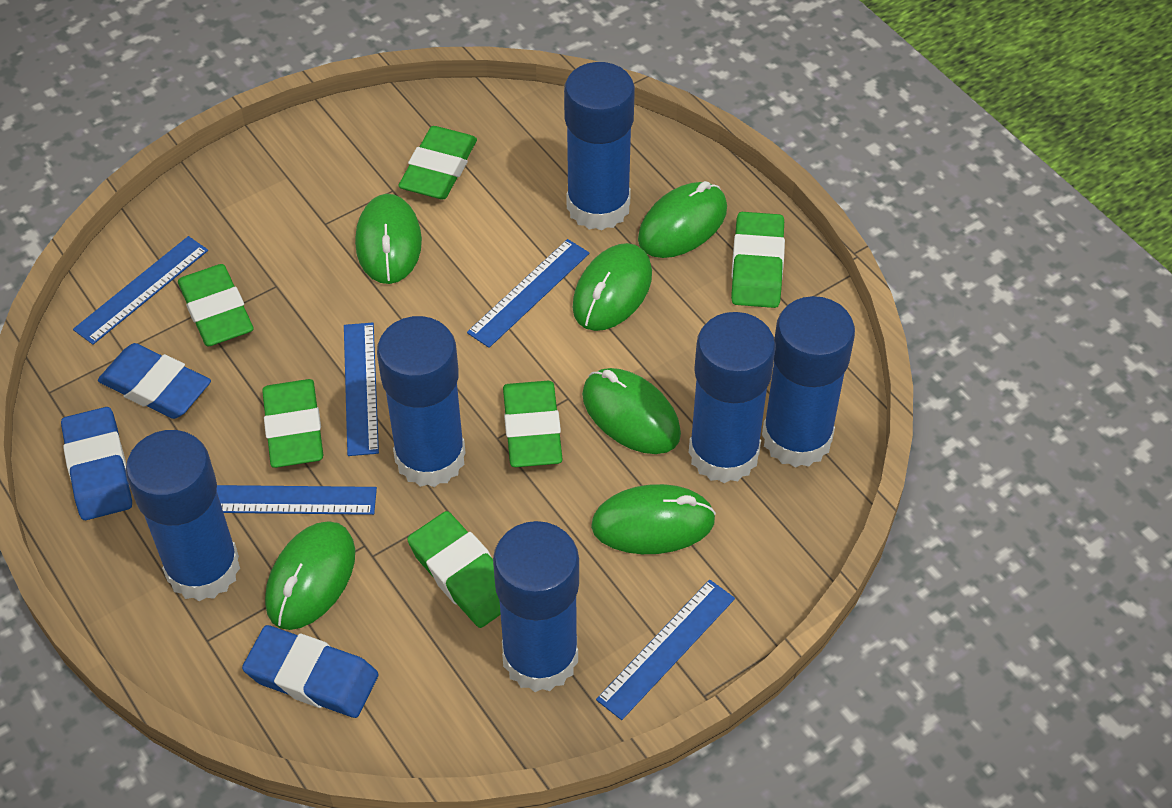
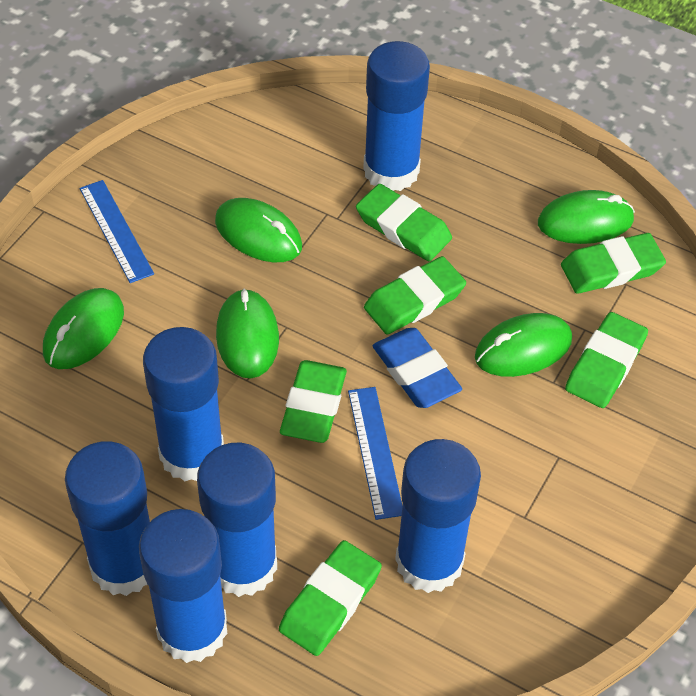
blue eraser: 3 -> 1
blue ruler: 5 -> 2
green mouse: 6 -> 5

